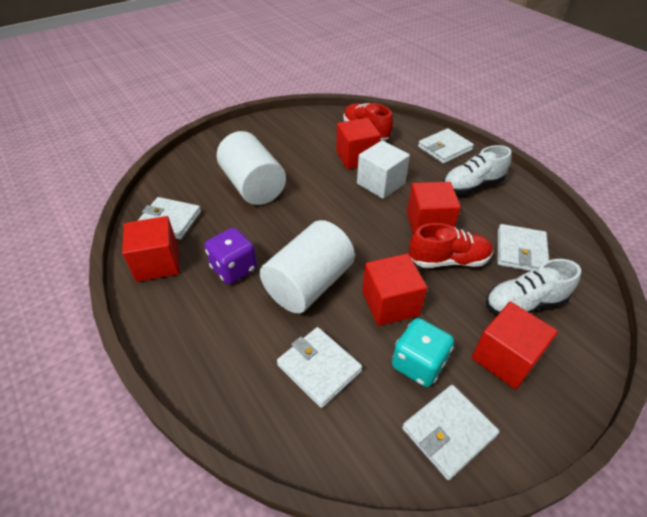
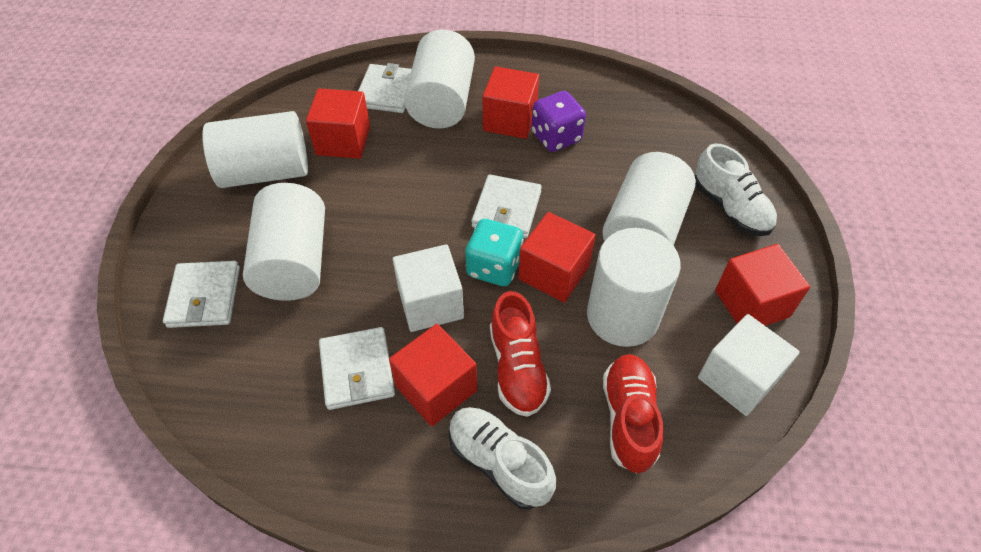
white cube: 1 -> 2
white cylinder: 2 -> 5
white wallet: 5 -> 4

